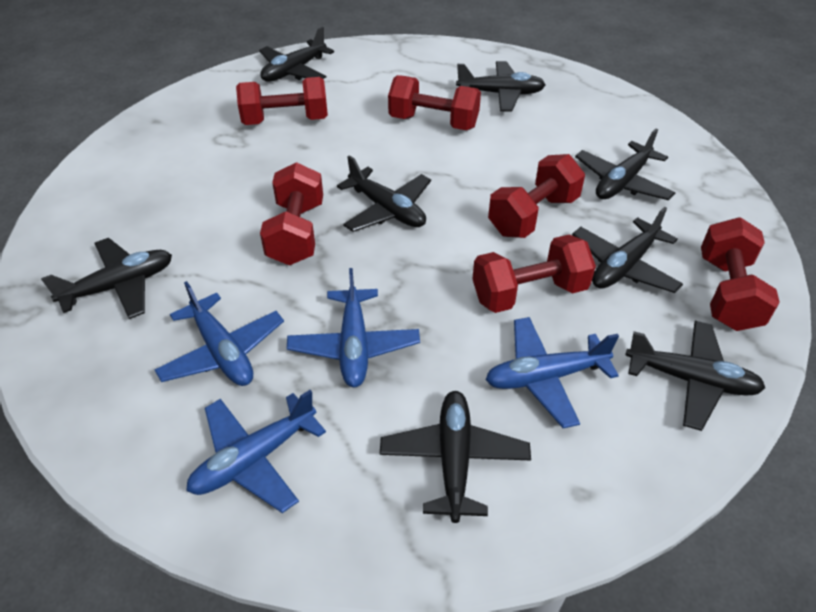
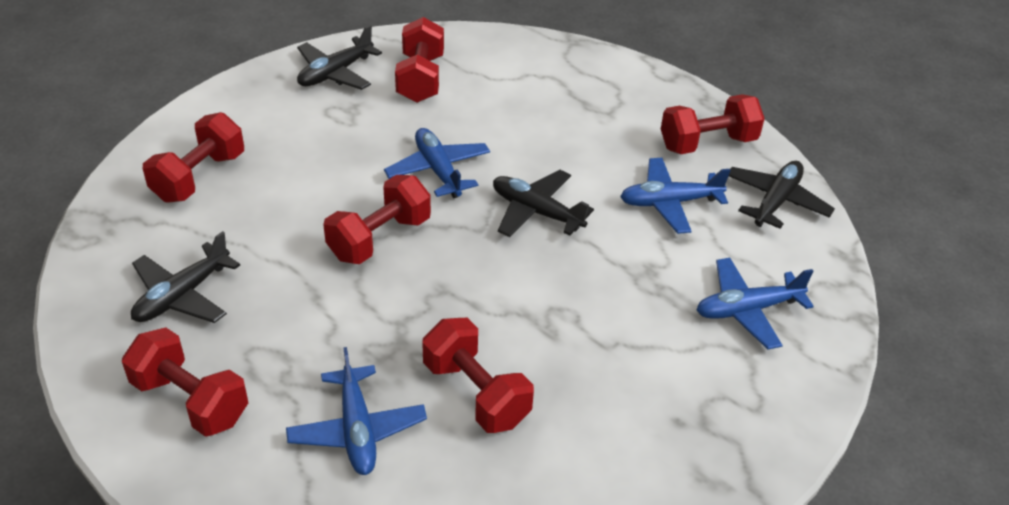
black plane: 8 -> 4

